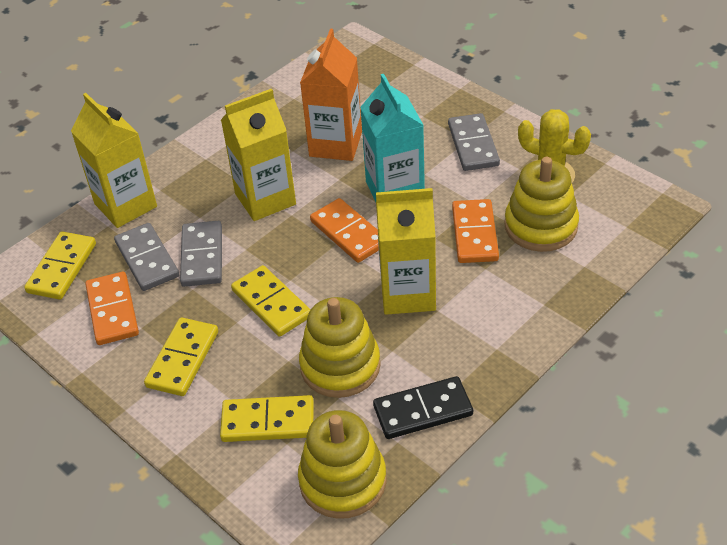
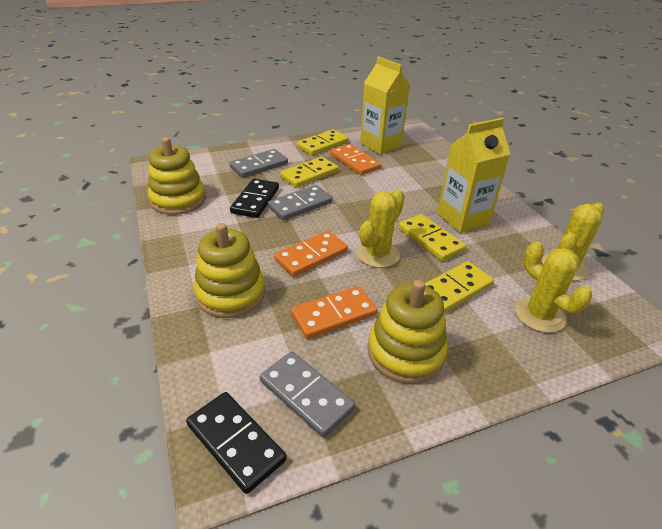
black domino: 1 -> 2
orange carton: 1 -> 0
turquoise carton: 1 -> 0
yellow cactus: 1 -> 3
yellow carton: 3 -> 2

